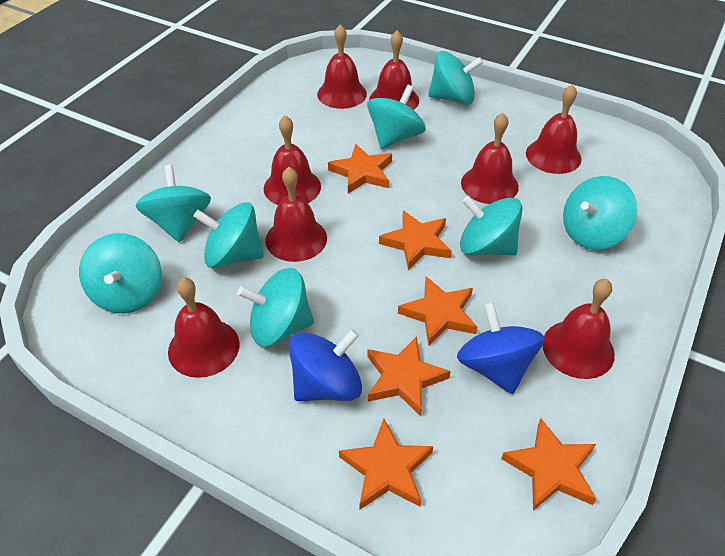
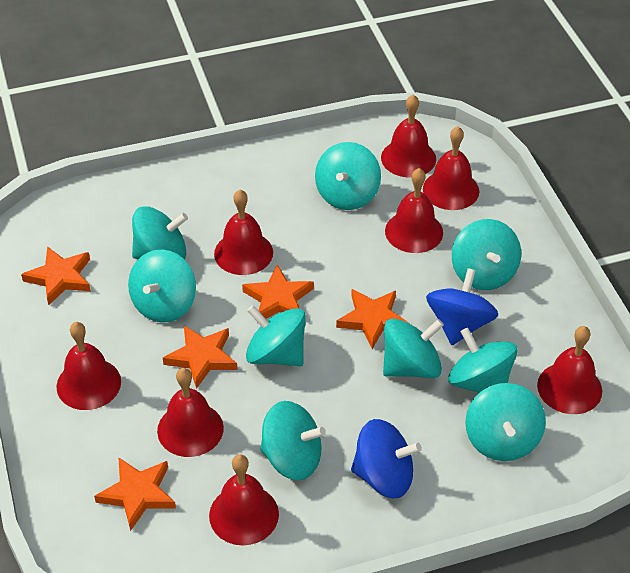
orange star: 6 -> 5
turquoise spinning top: 8 -> 9

